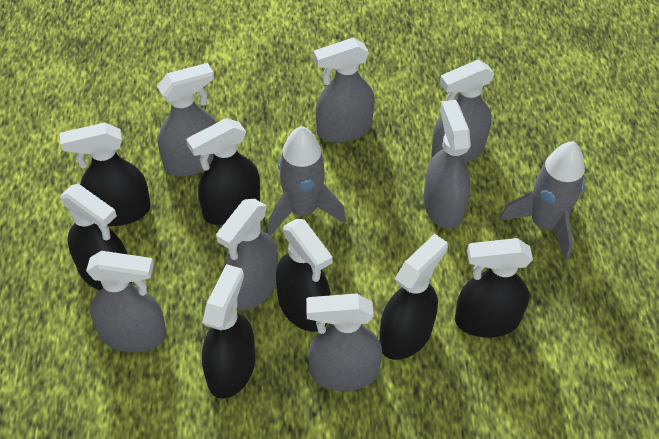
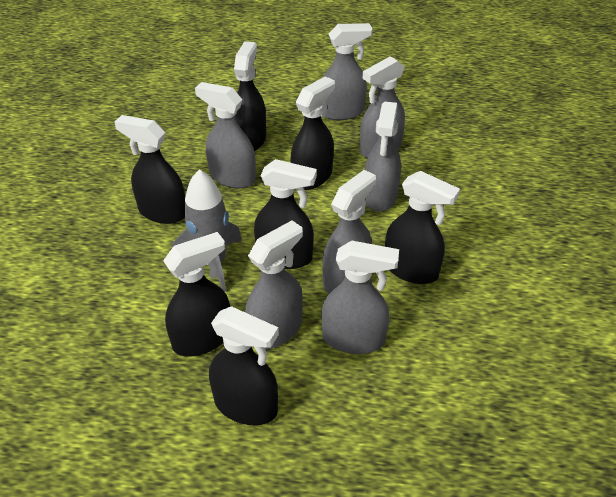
grey rocket: 2 -> 1

